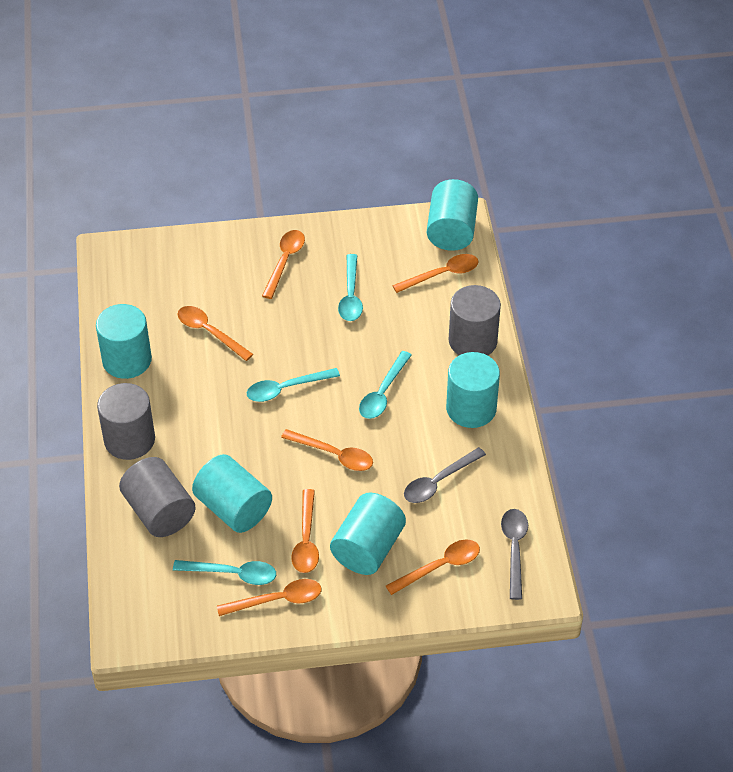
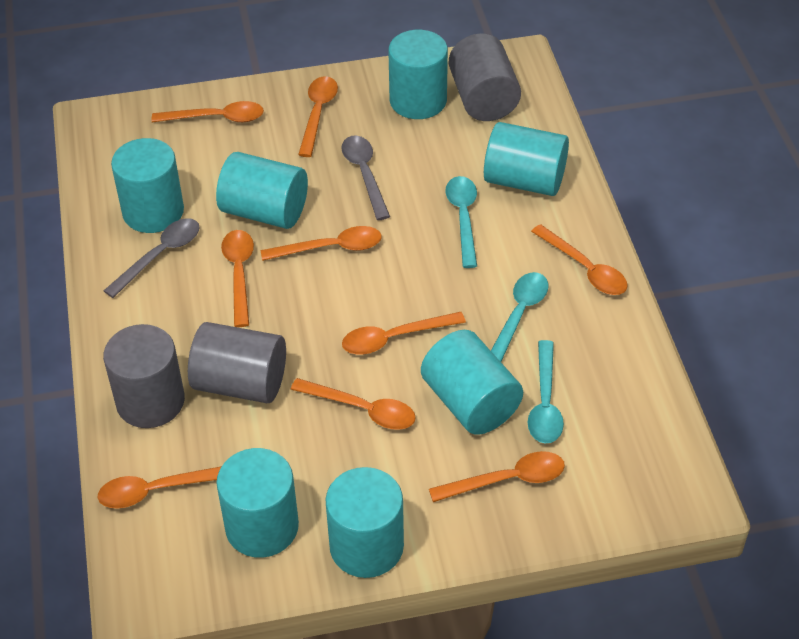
orange spoon: 7 -> 9
turquoise cylinder: 5 -> 7
turquoise spoon: 4 -> 3

